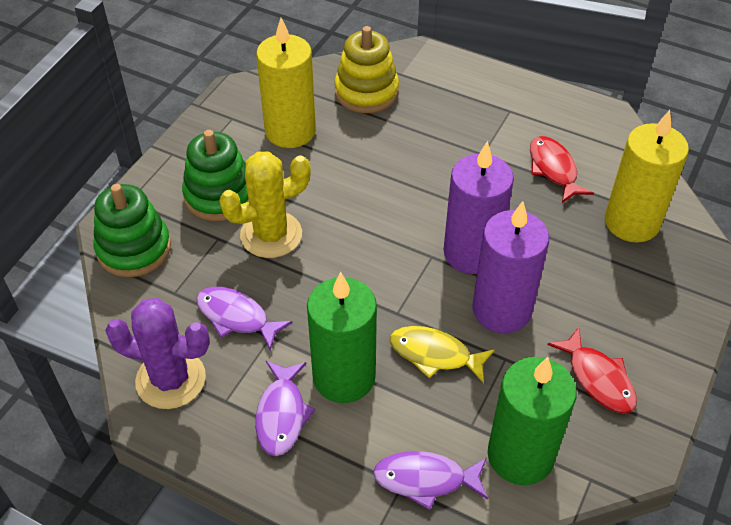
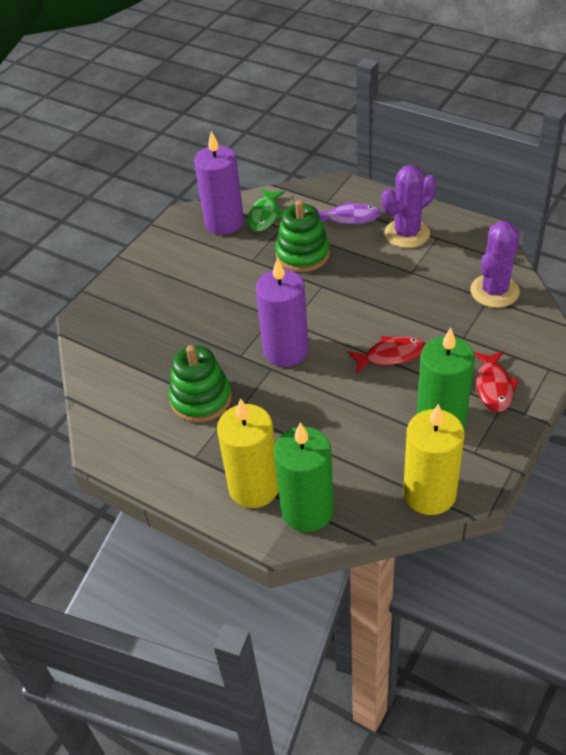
green fish: 0 -> 1
purple cactus: 1 -> 2
purple fish: 3 -> 1
yellow cactus: 1 -> 0
yellow fish: 1 -> 0
yellow stacking toy: 1 -> 0

